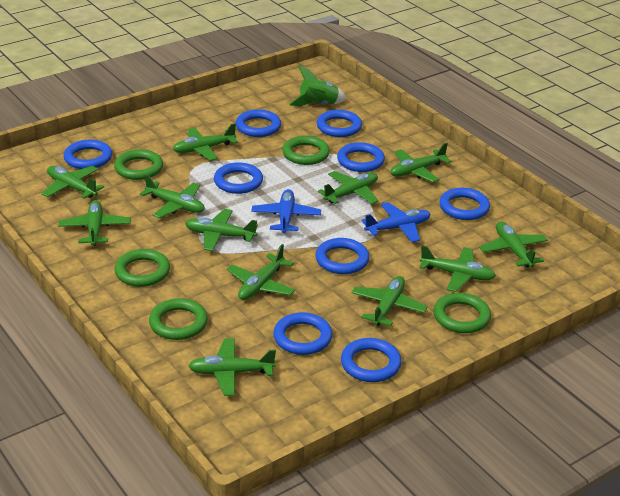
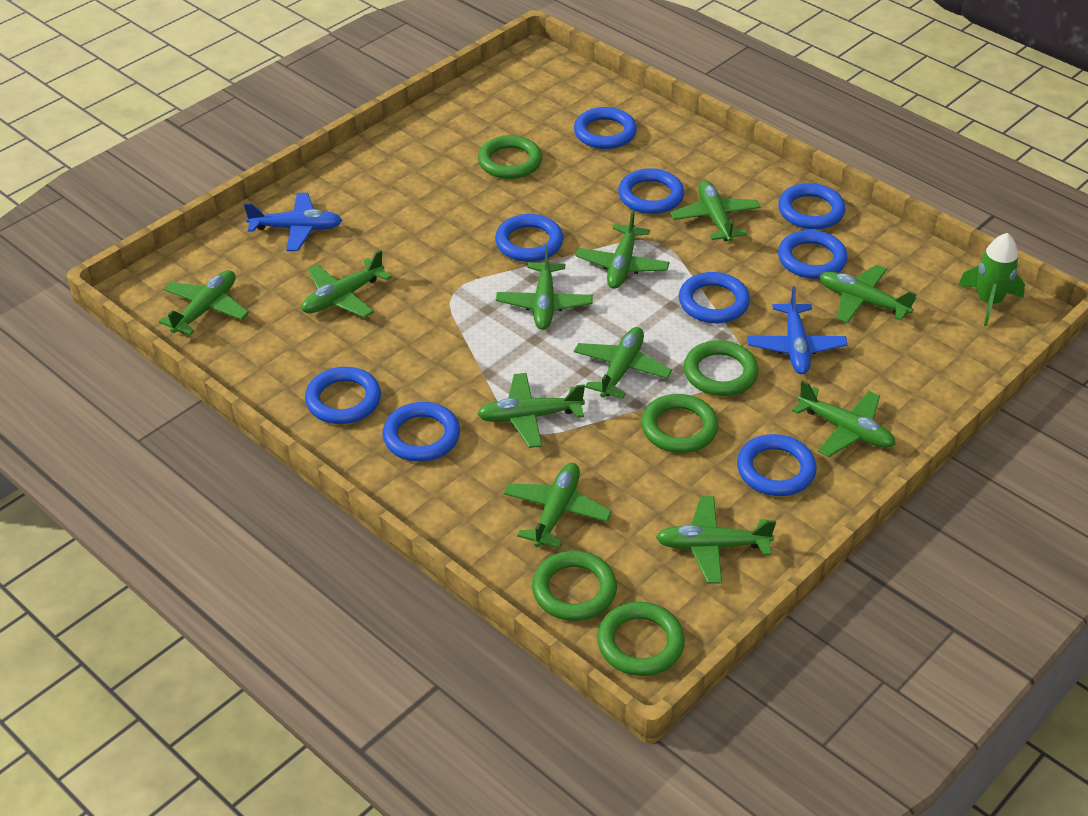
green plane: 12 -> 11

